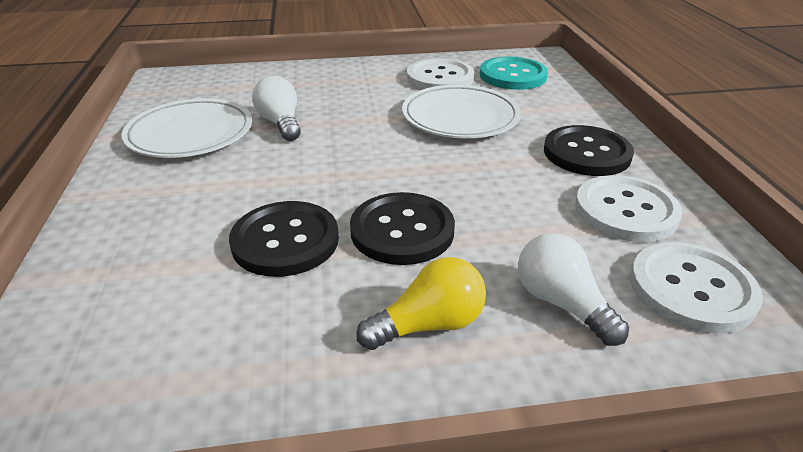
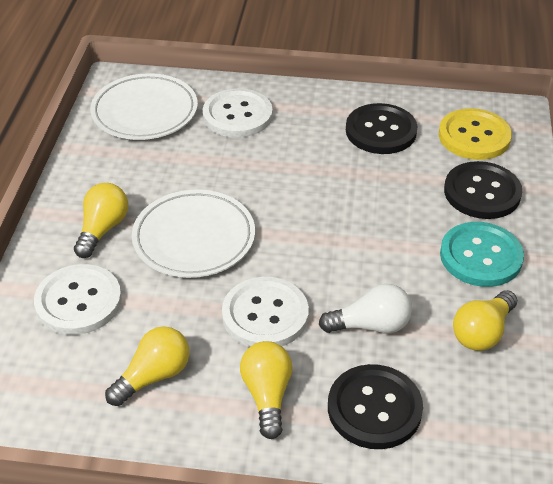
white light bulb: 2 -> 1
yellow button: 0 -> 1
yellow light bulb: 1 -> 4

